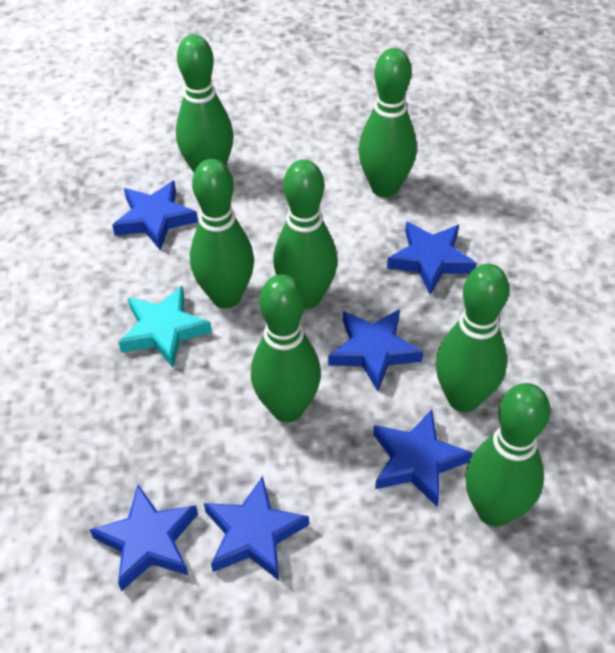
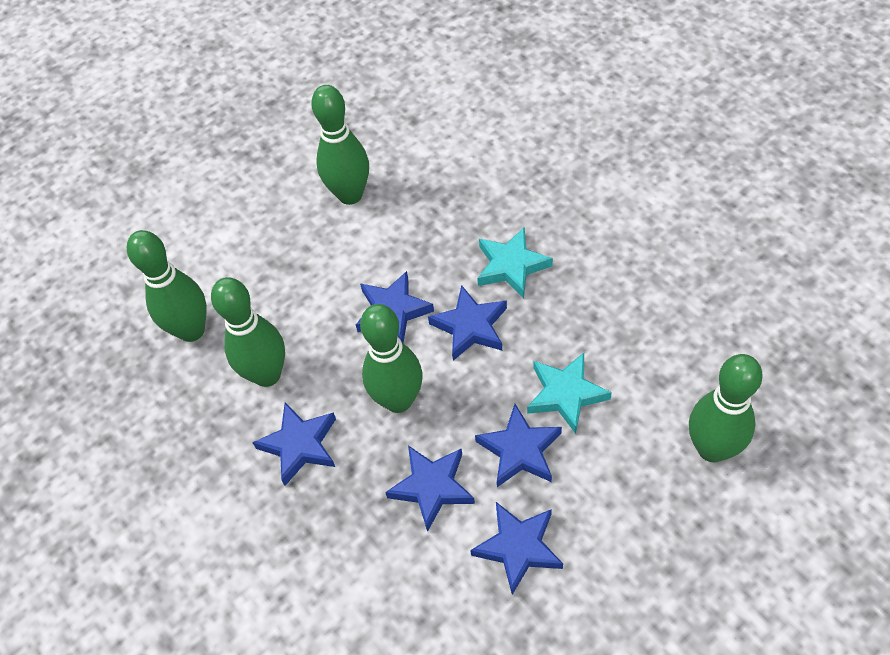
green bowling pin: 7 -> 5
turquoise star: 1 -> 2

